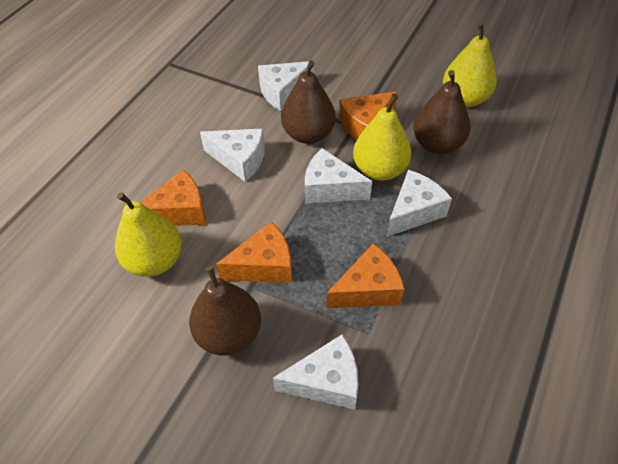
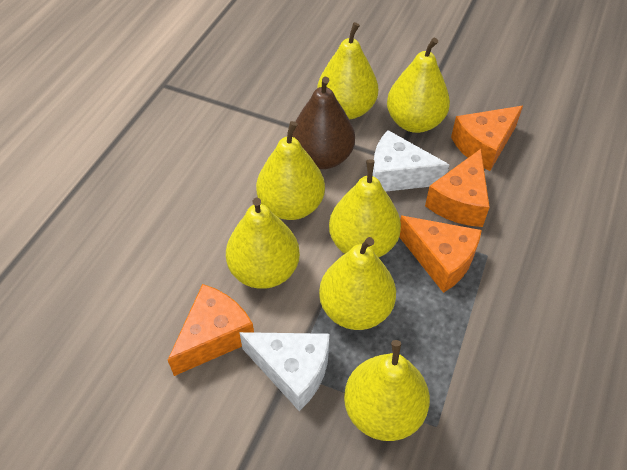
brown pear: 3 -> 1
white cheese: 5 -> 2
yellow pear: 3 -> 7

